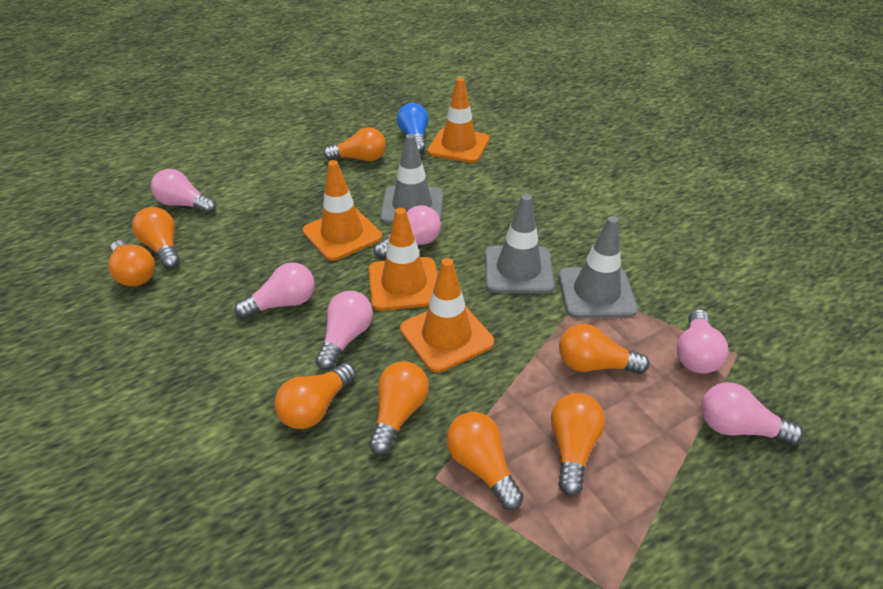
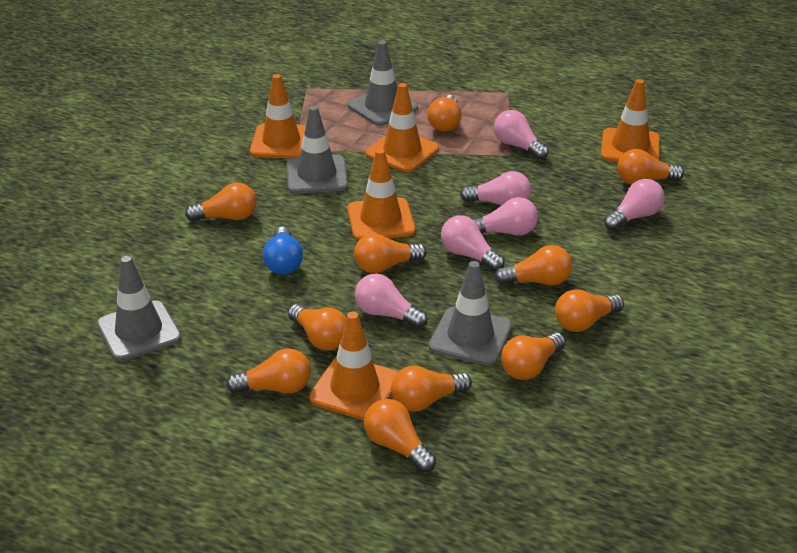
grey traffic cone: 3 -> 4
orange light bulb: 8 -> 11
orange traffic cone: 4 -> 5

